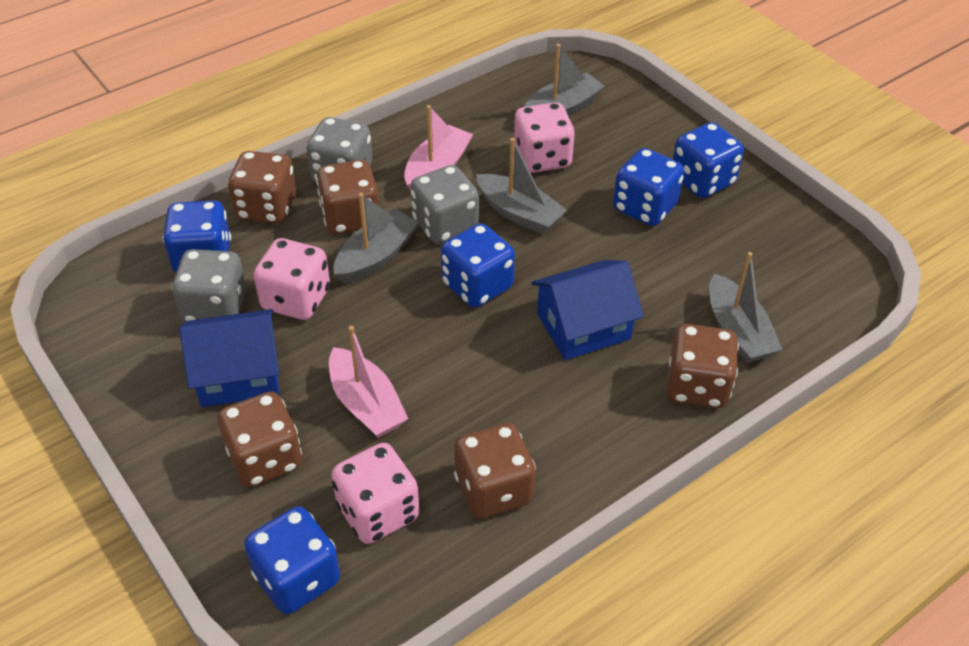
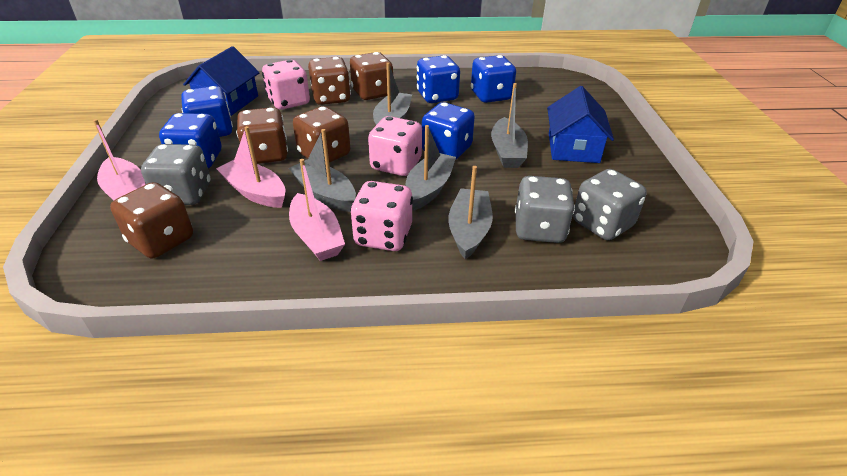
grey boat: 4 -> 5
pink boat: 2 -> 3

